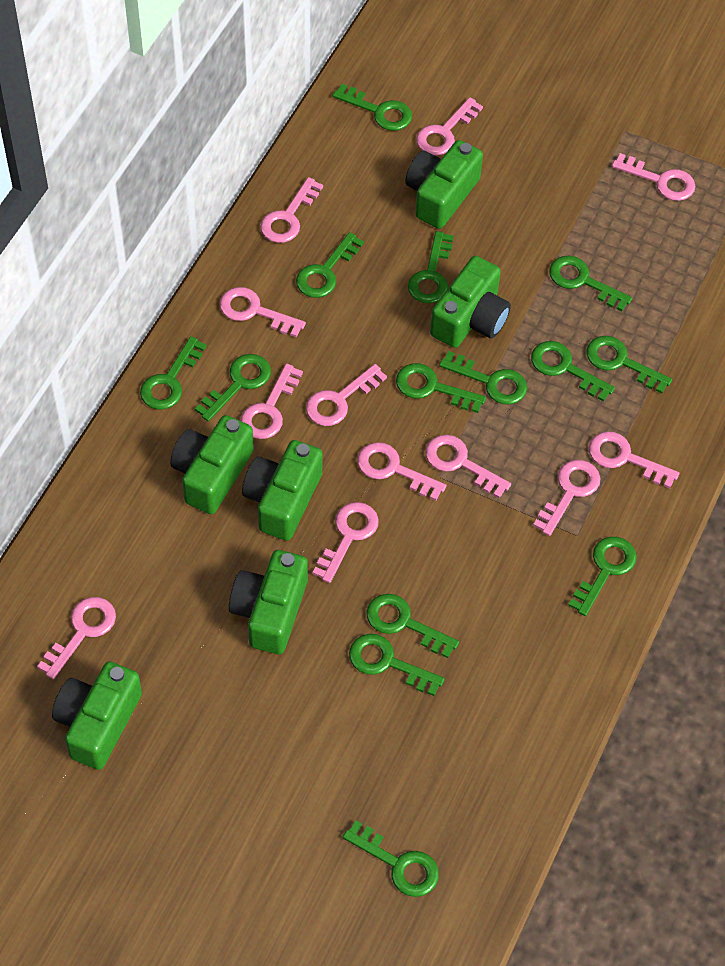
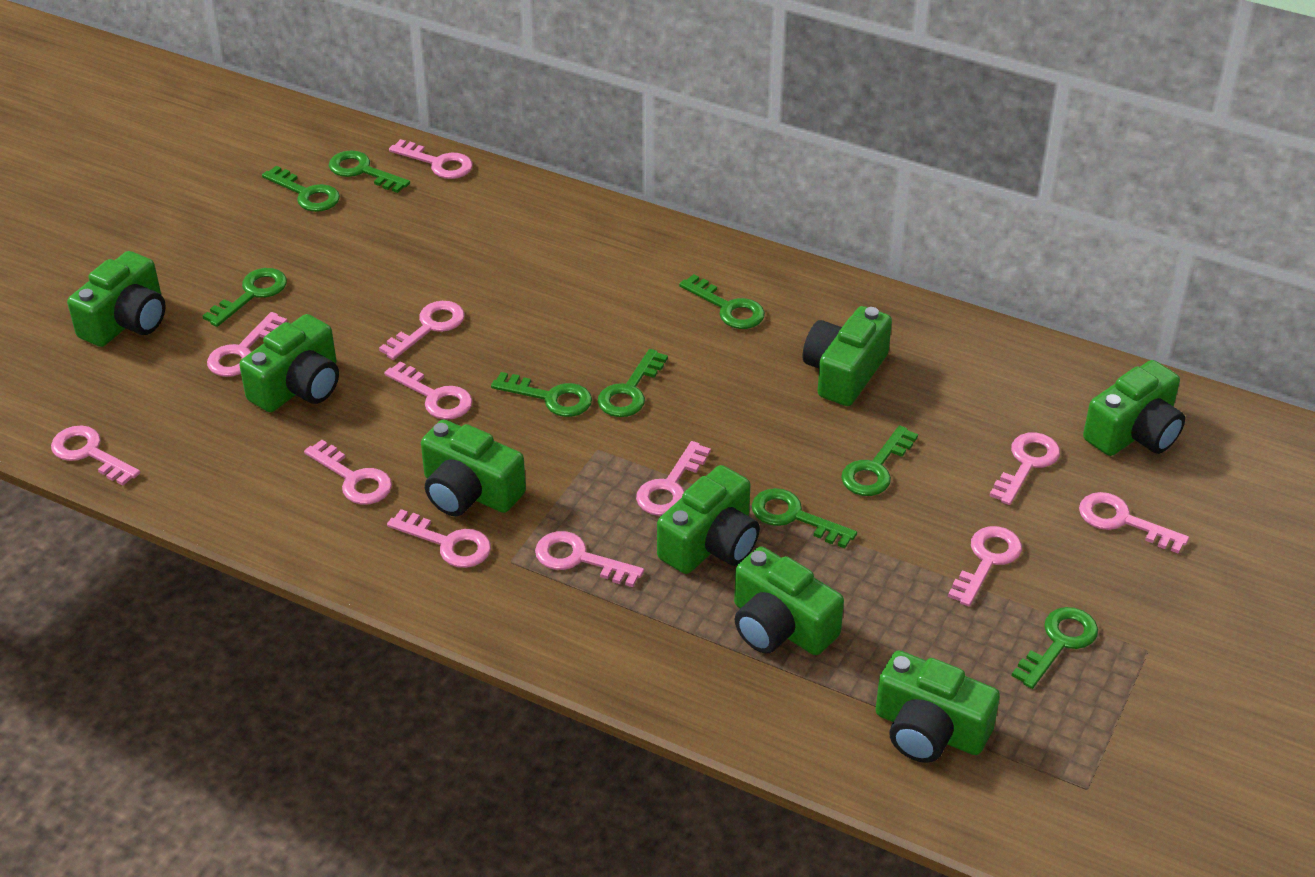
green camera: 6 -> 8
green key: 14 -> 9

